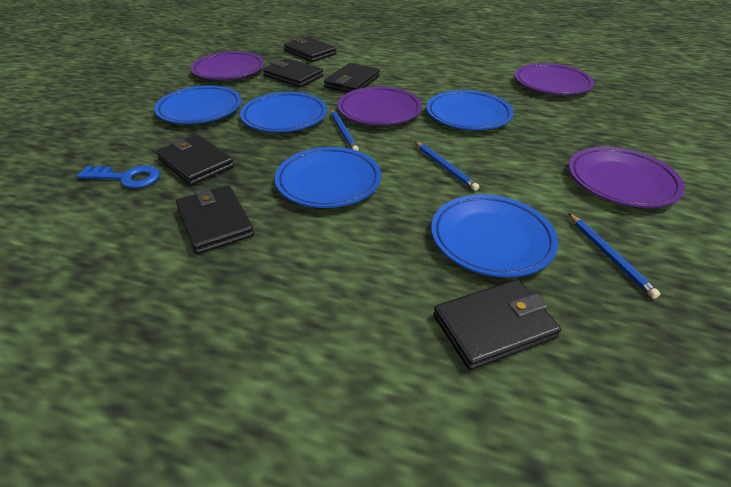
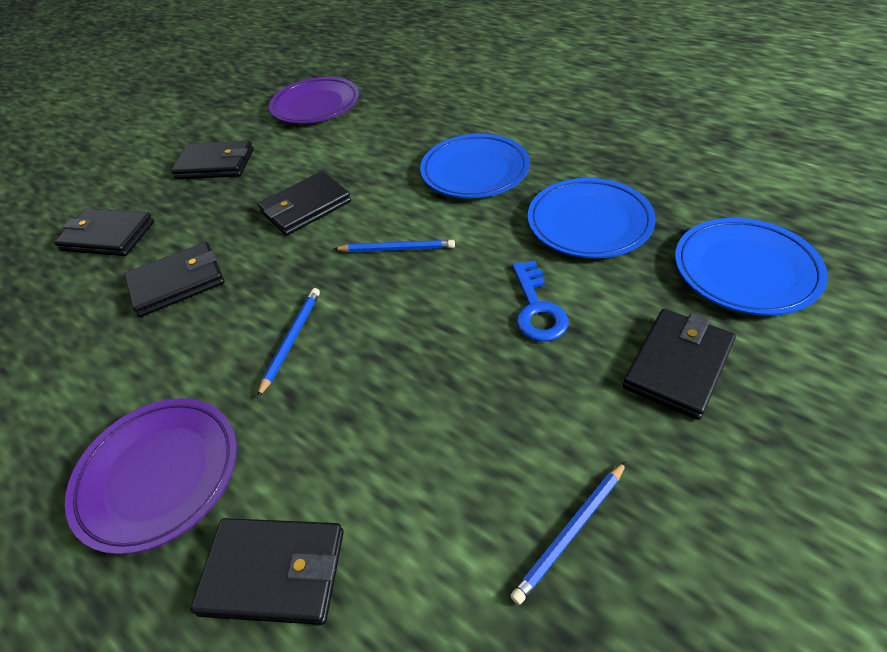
blue plate: 5 -> 3
purple plate: 4 -> 2

